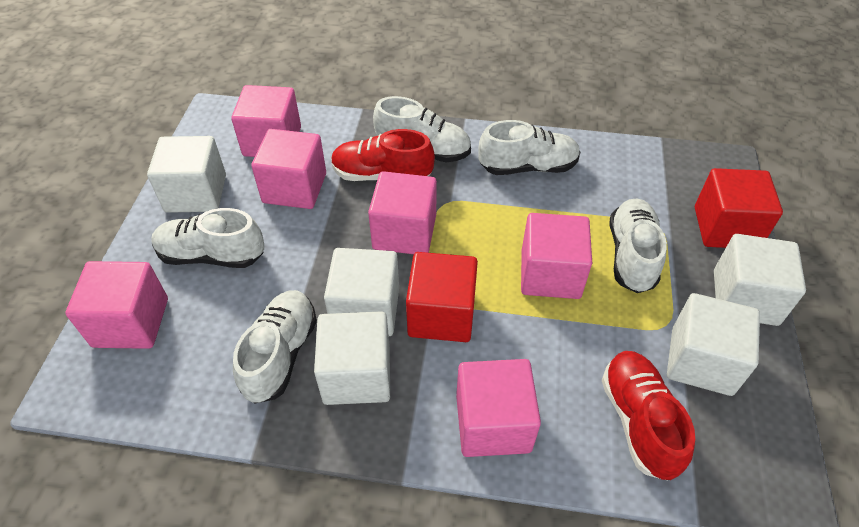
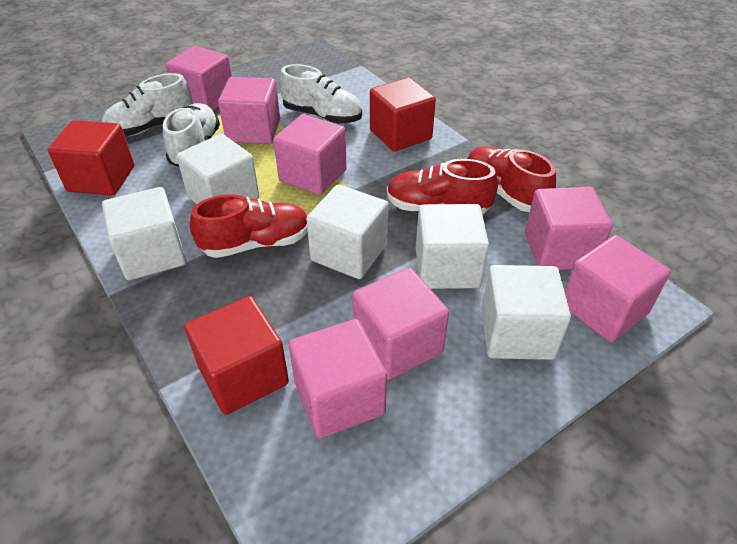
pink cube: 6 -> 7
red cube: 2 -> 3
red shoe: 2 -> 3
white shoe: 5 -> 3

